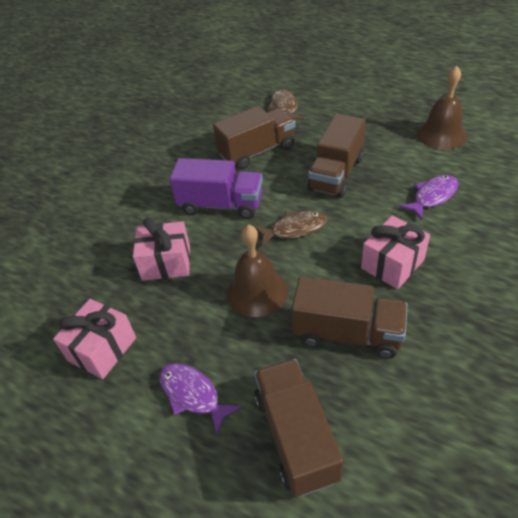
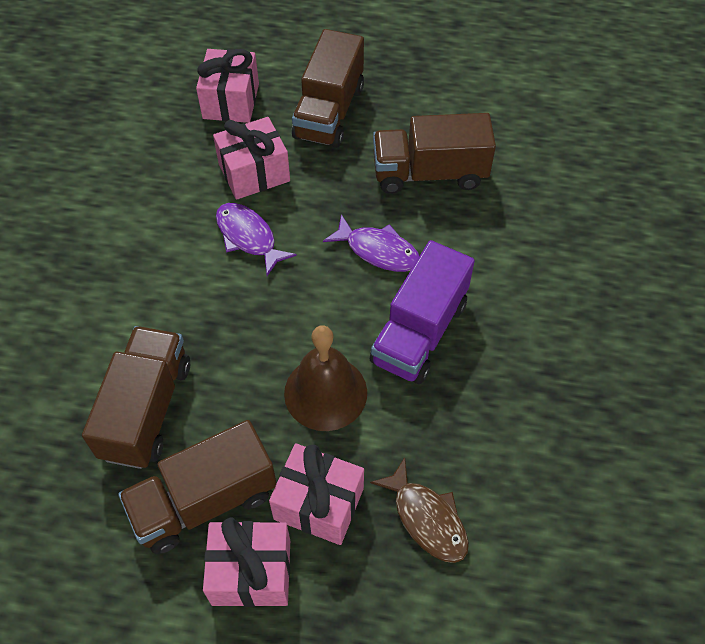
brown bell: 2 -> 1
brown fish: 2 -> 1
pink gift: 3 -> 4

